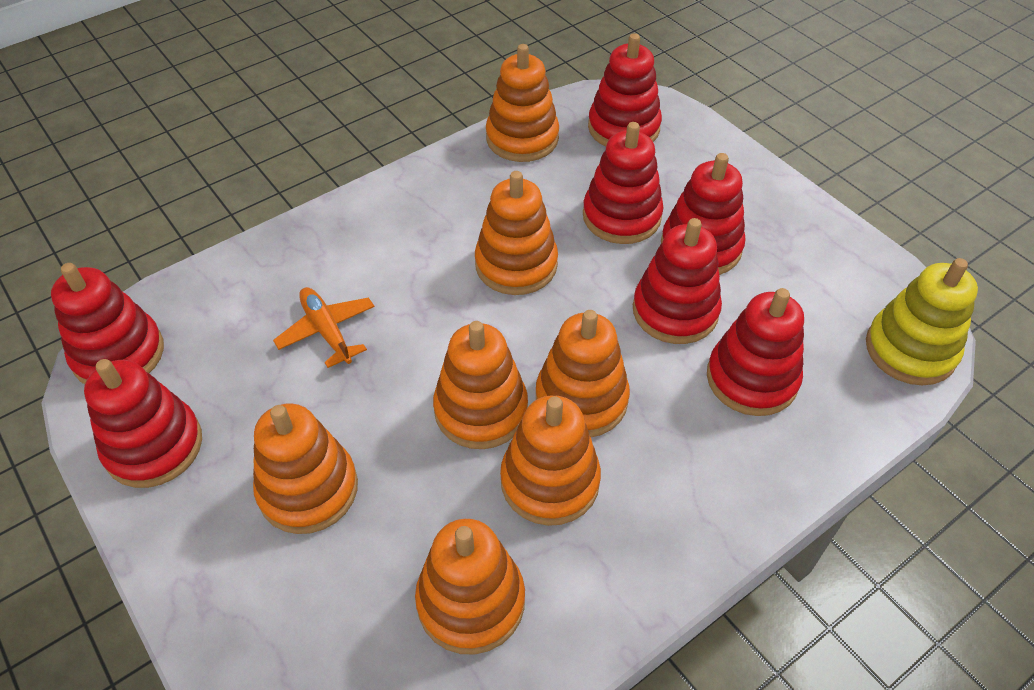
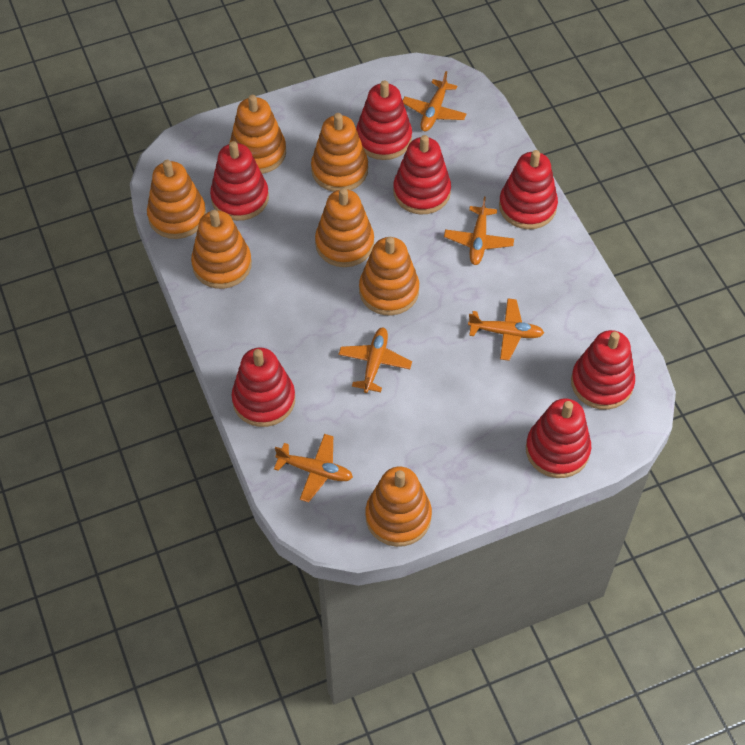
orange plane: 1 -> 5
yellow stacking toy: 1 -> 0

